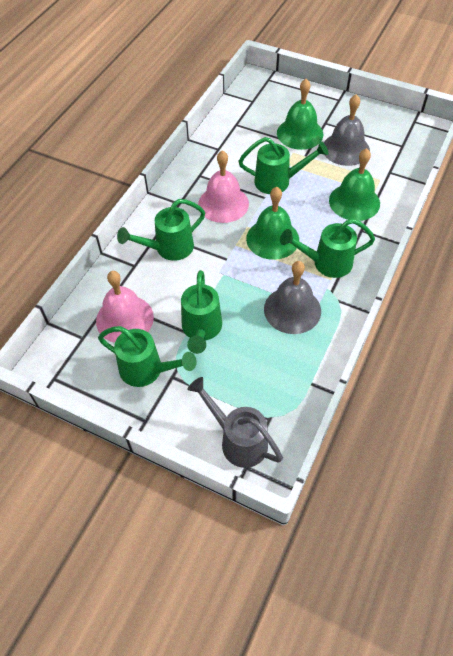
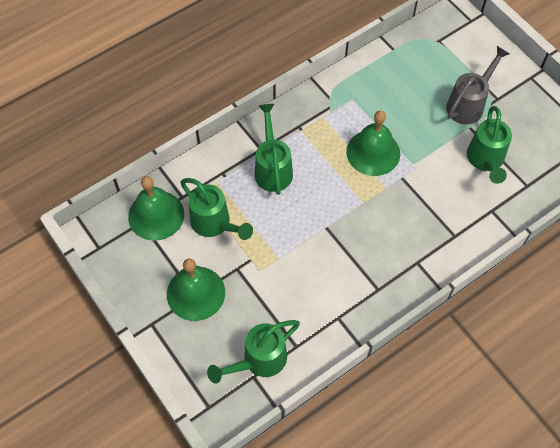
green watering can: 5 -> 4
grey bell: 2 -> 0
pink bell: 2 -> 0

